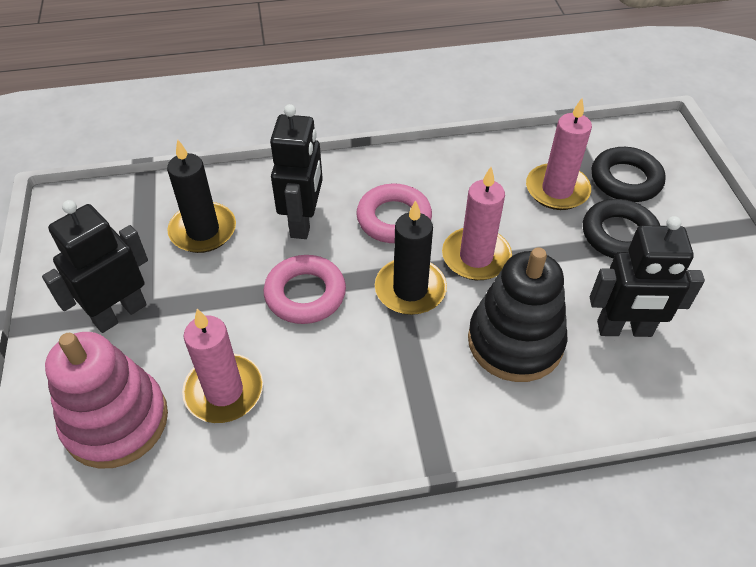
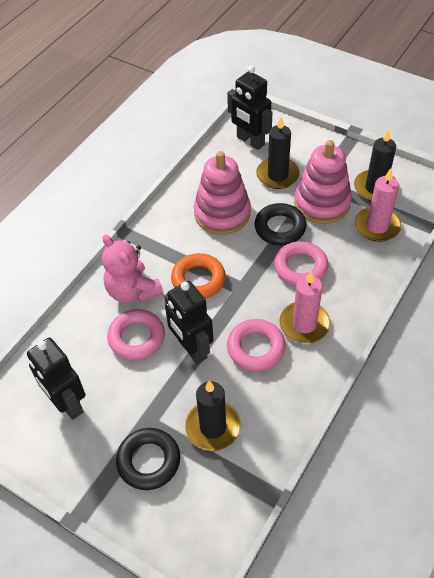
black candle: 2 -> 3
black stacking toy: 1 -> 0
orange ring: 0 -> 1
pink candle: 3 -> 2
pink ring: 2 -> 3
pink stacking toy: 1 -> 2
pink teddy bear: 0 -> 1

